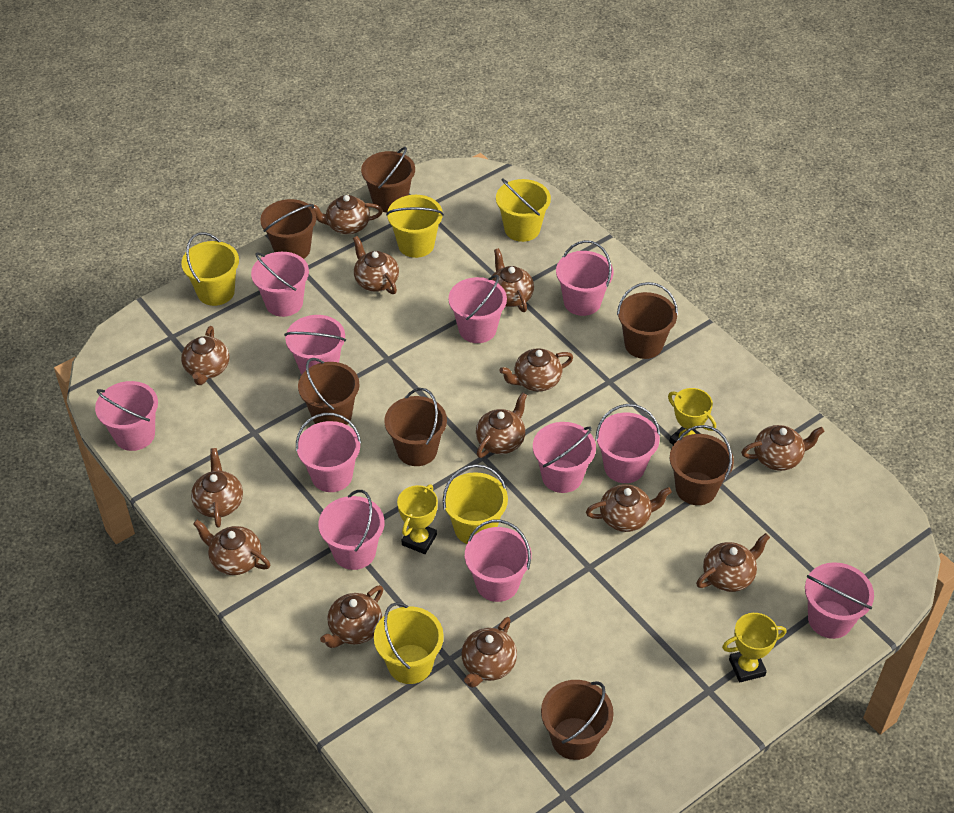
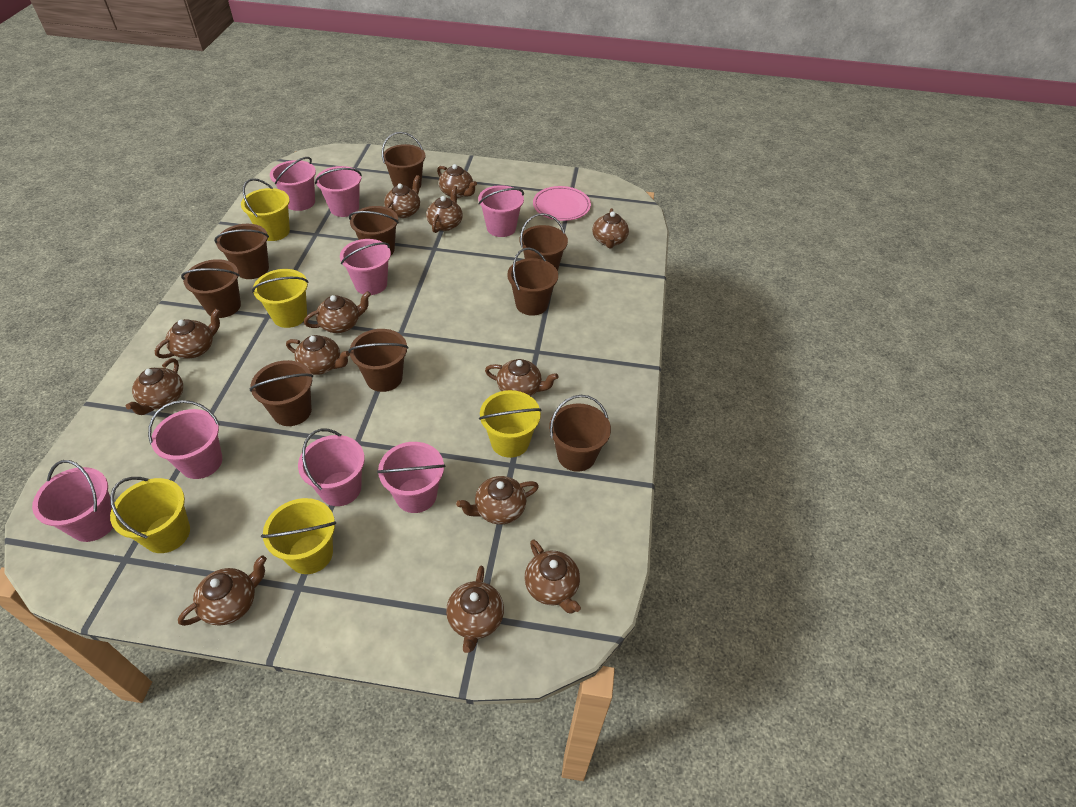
brown bucket: 7 -> 9
pink bucket: 11 -> 8
pink plate: 0 -> 1
yellow trophy: 3 -> 0

